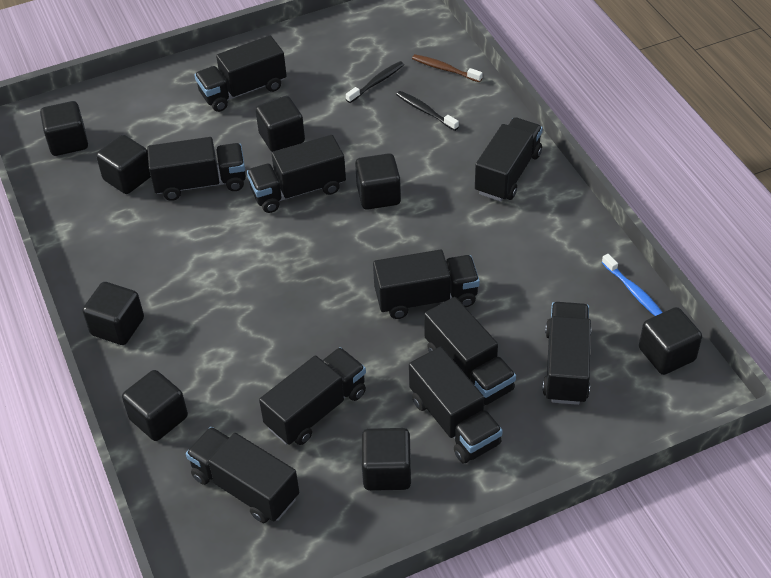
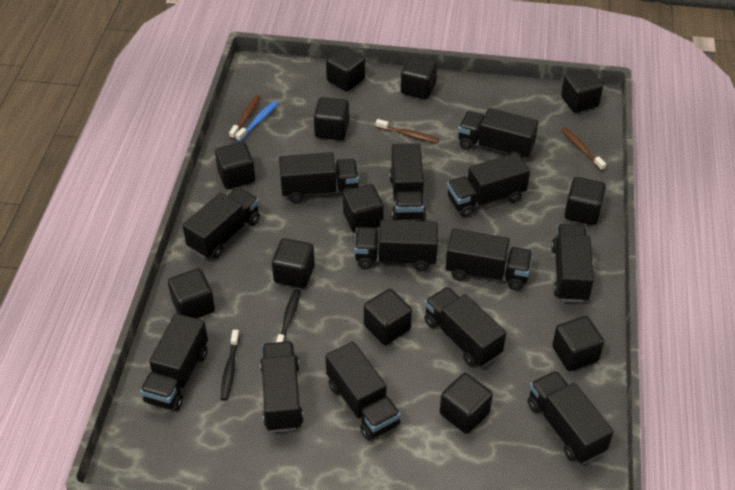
black cube: 8 -> 12
black truck: 10 -> 13
brown toothbrush: 1 -> 3

